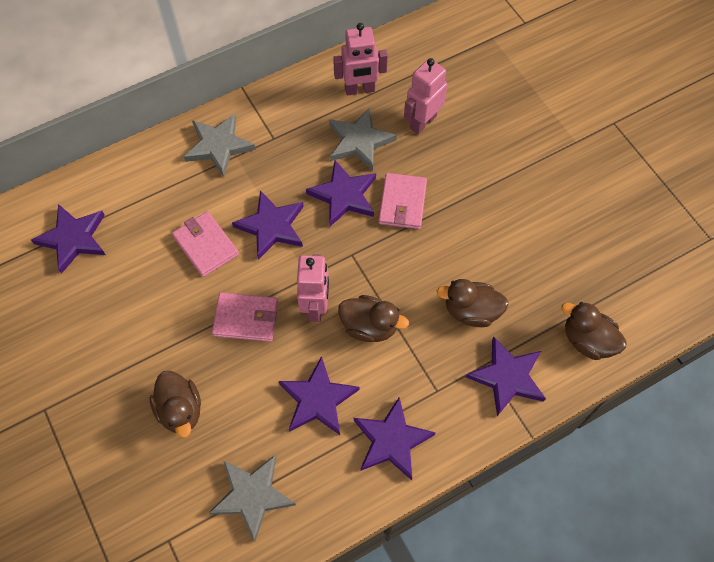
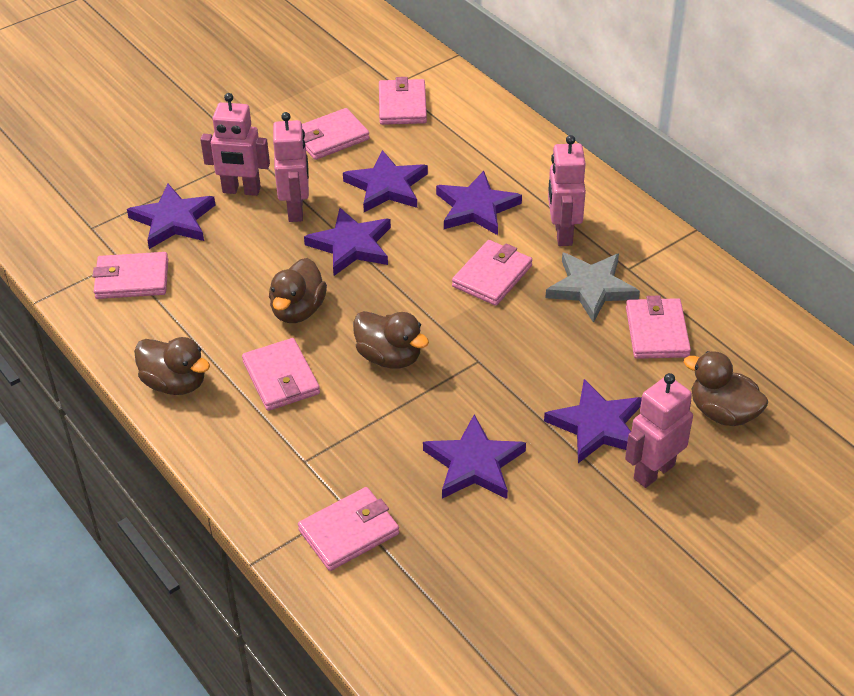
grey star: 3 -> 1
pink robot: 3 -> 4
pink wallet: 3 -> 7

